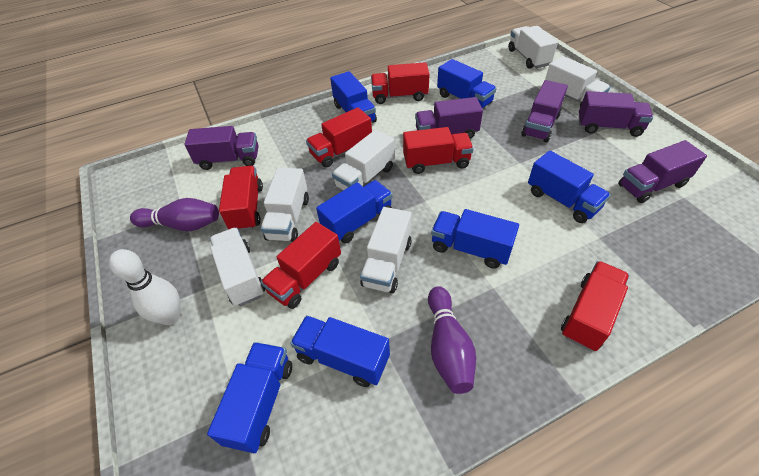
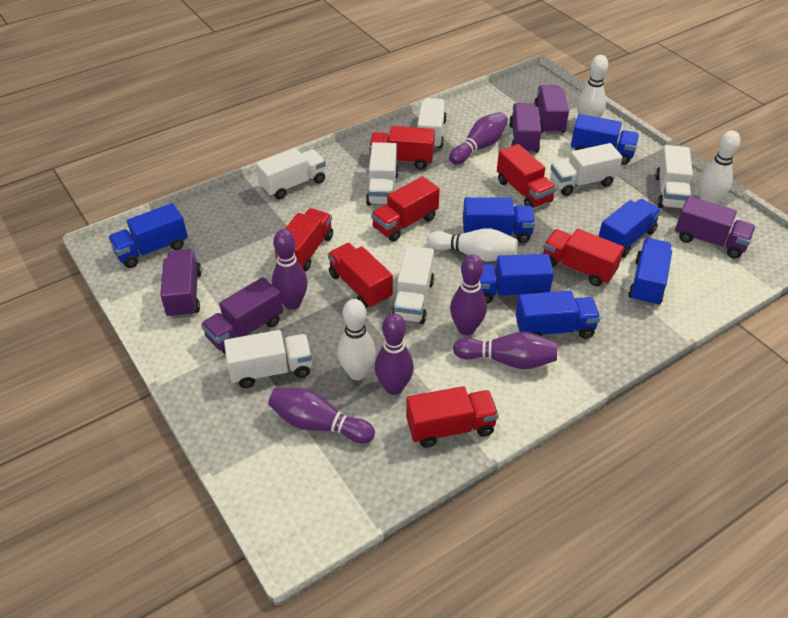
purple bowling pin: 2 -> 6
red truck: 6 -> 7
white bowling pin: 1 -> 4
white truck: 6 -> 7

